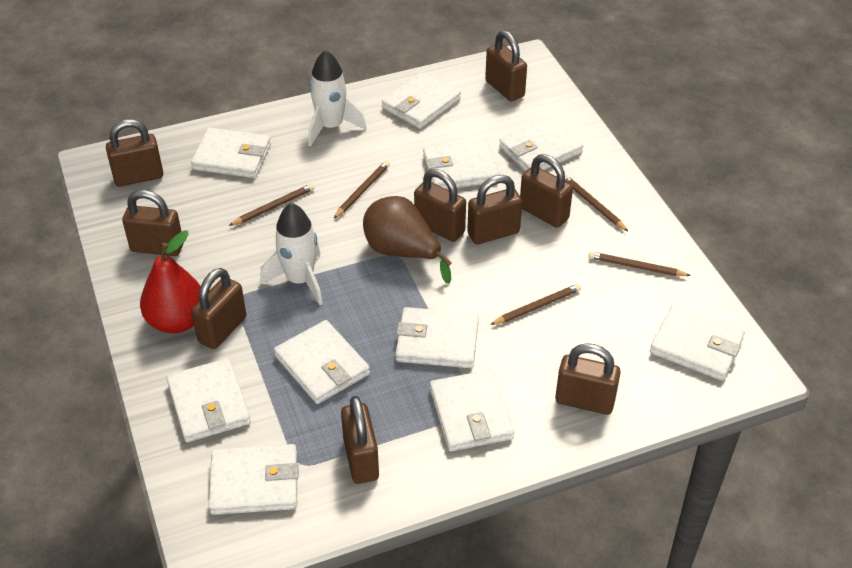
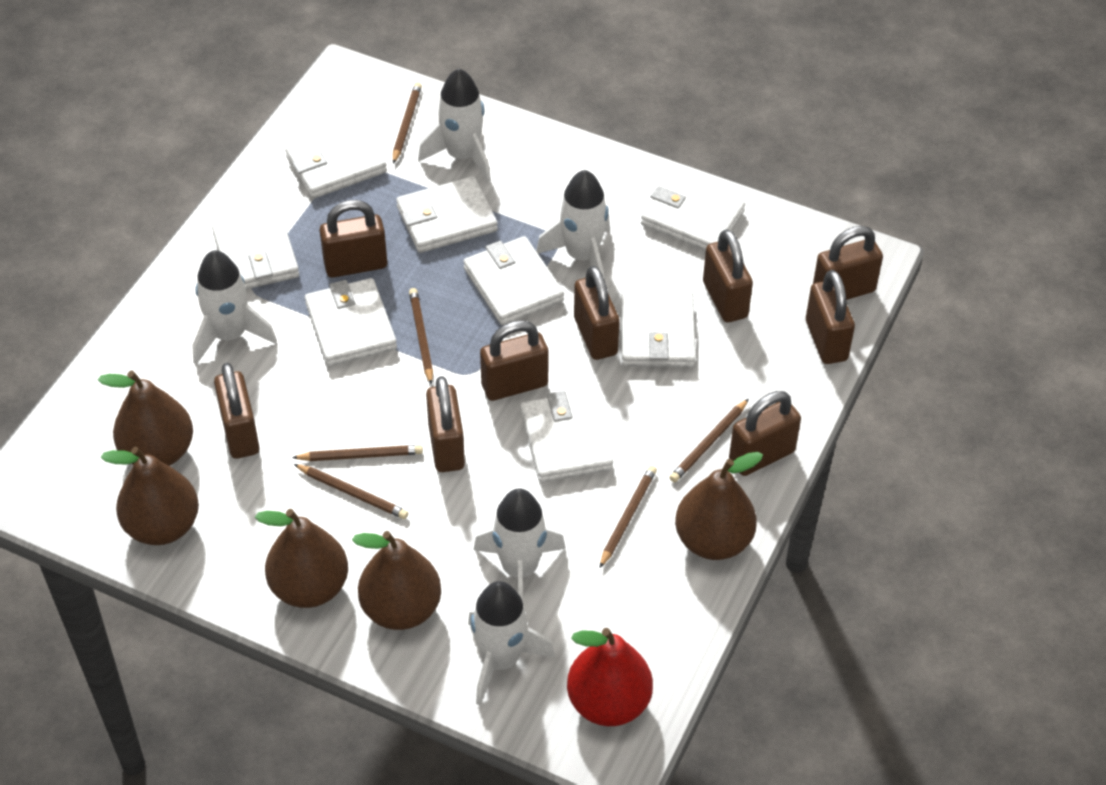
brown pear: 1 -> 5
brown pencil: 5 -> 6
white rocket: 2 -> 5
white wallet: 10 -> 8

